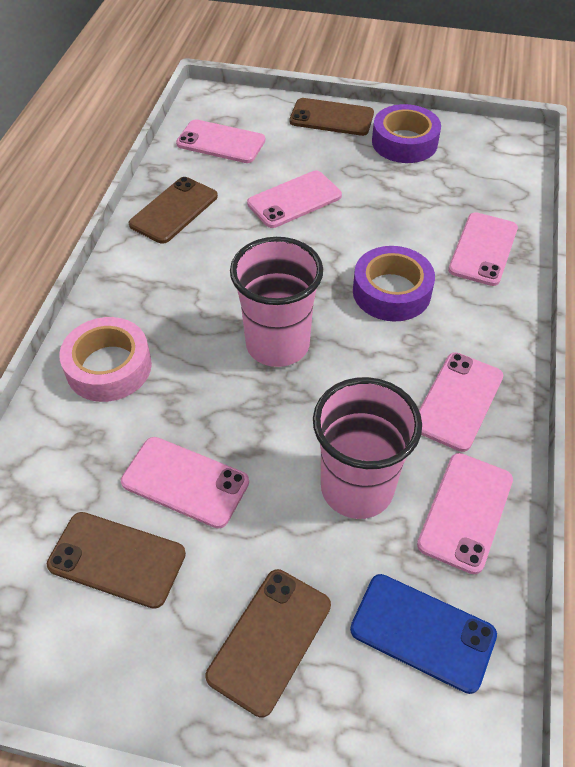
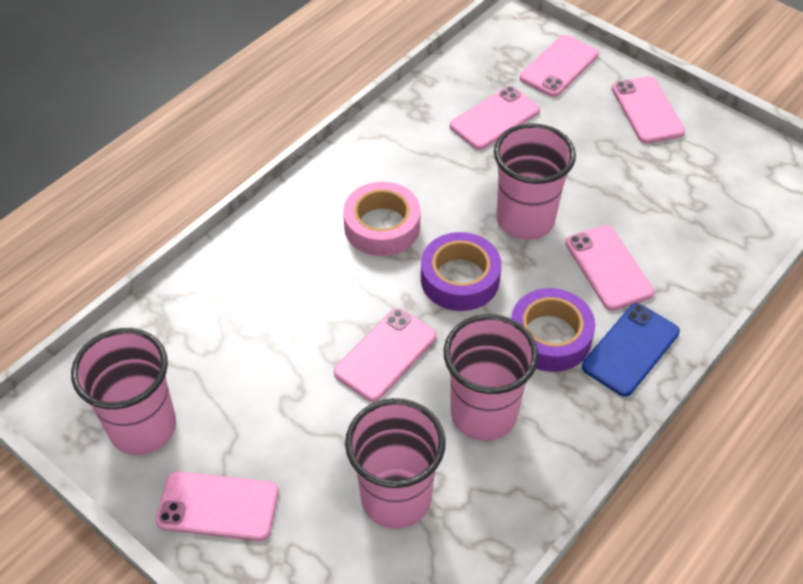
brown phone: 4 -> 0
pink cup: 2 -> 4

